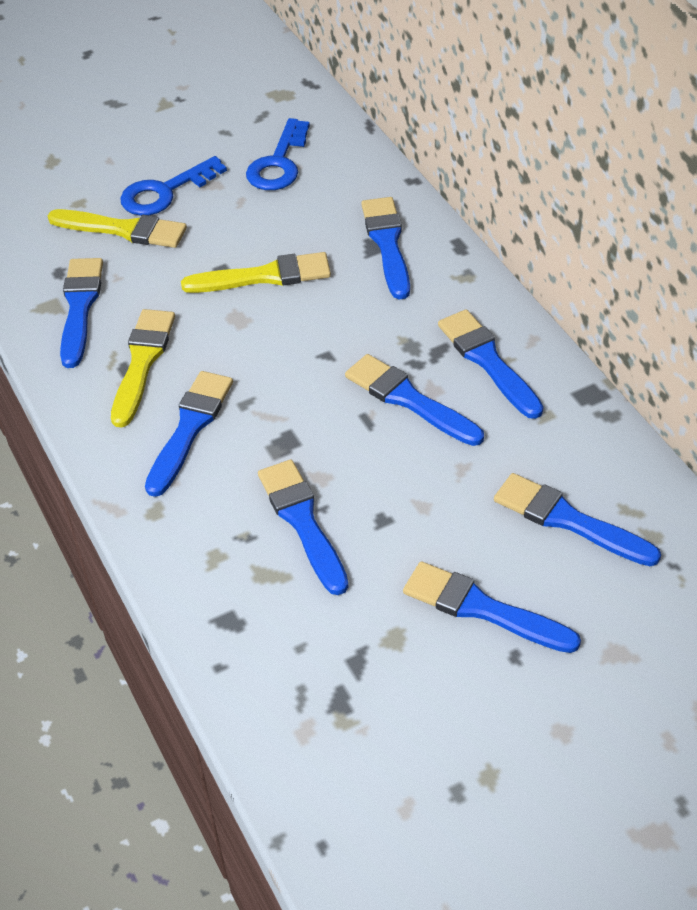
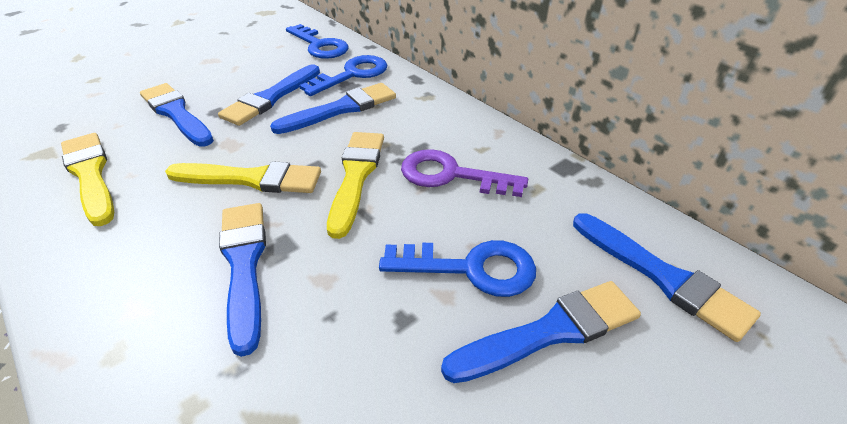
blue brush: 8 -> 6
blue key: 2 -> 3
purple key: 0 -> 1

